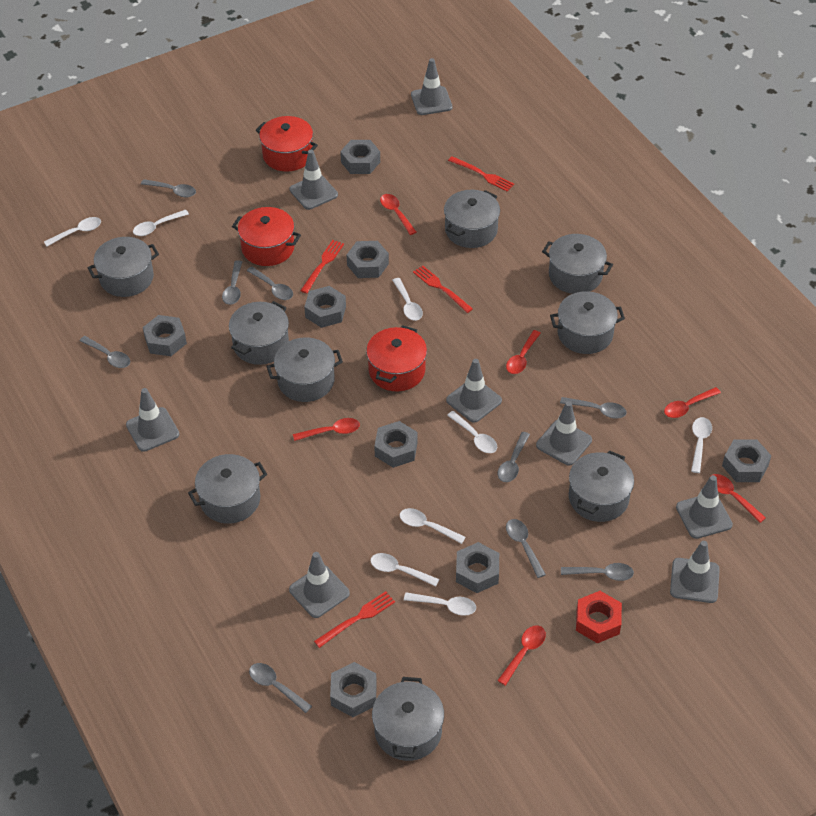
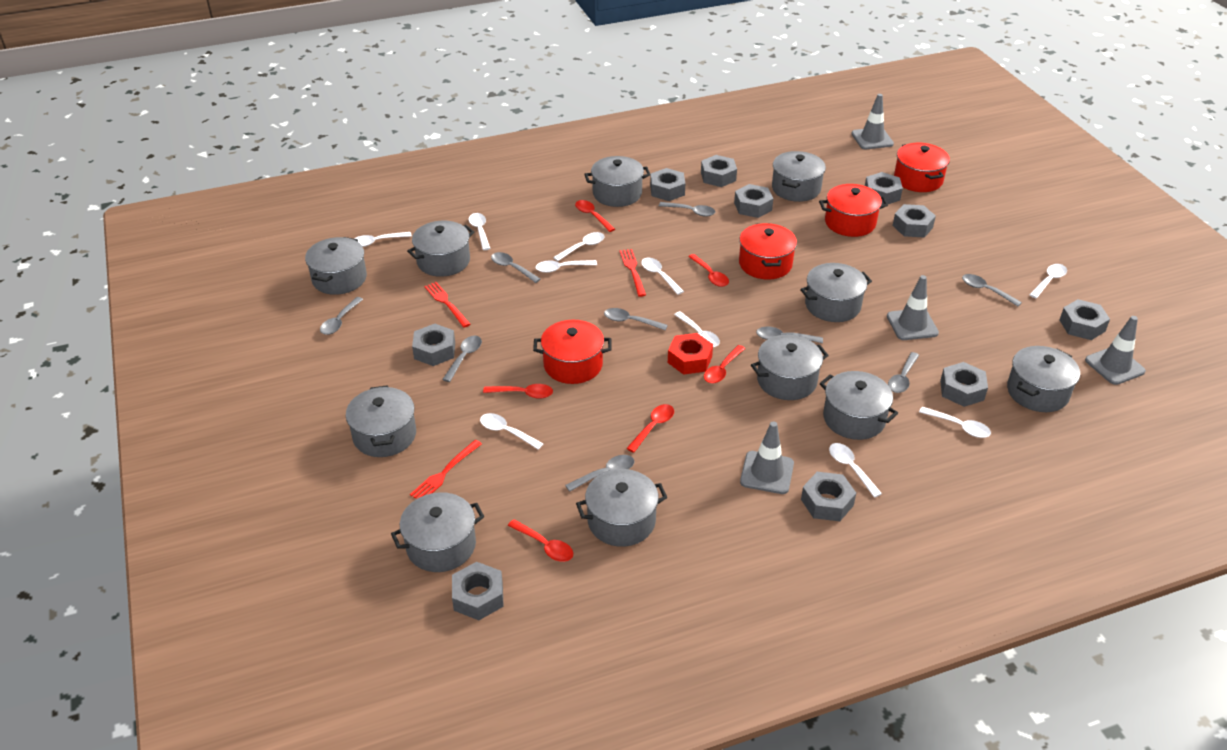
grey nut: 8 -> 10
grey pot: 9 -> 11
grey traffic cone: 8 -> 4
red fork: 4 -> 3
red pot: 3 -> 4
white spoon: 8 -> 10

